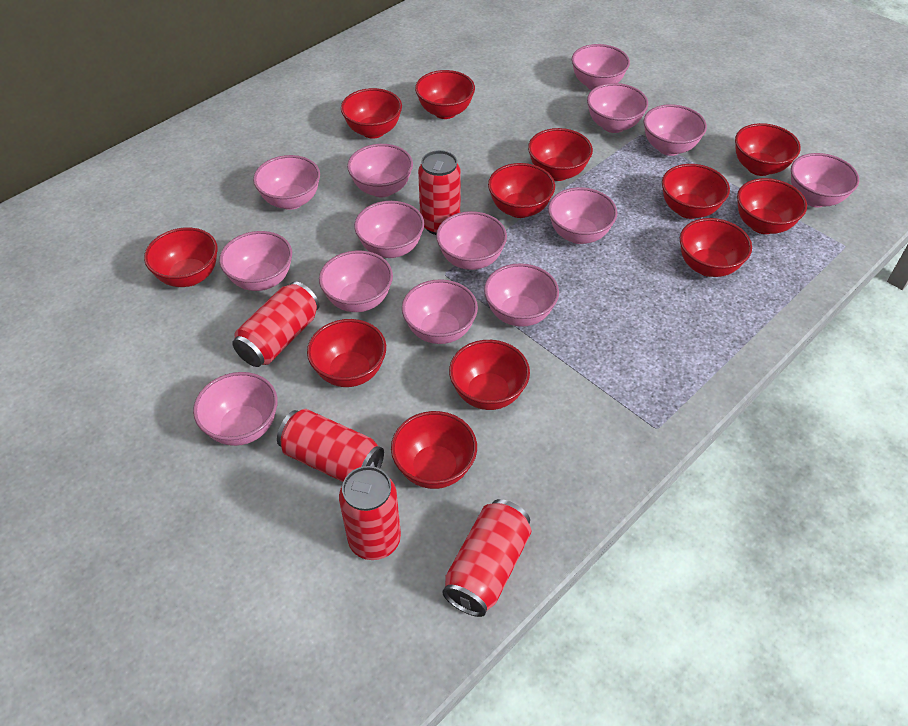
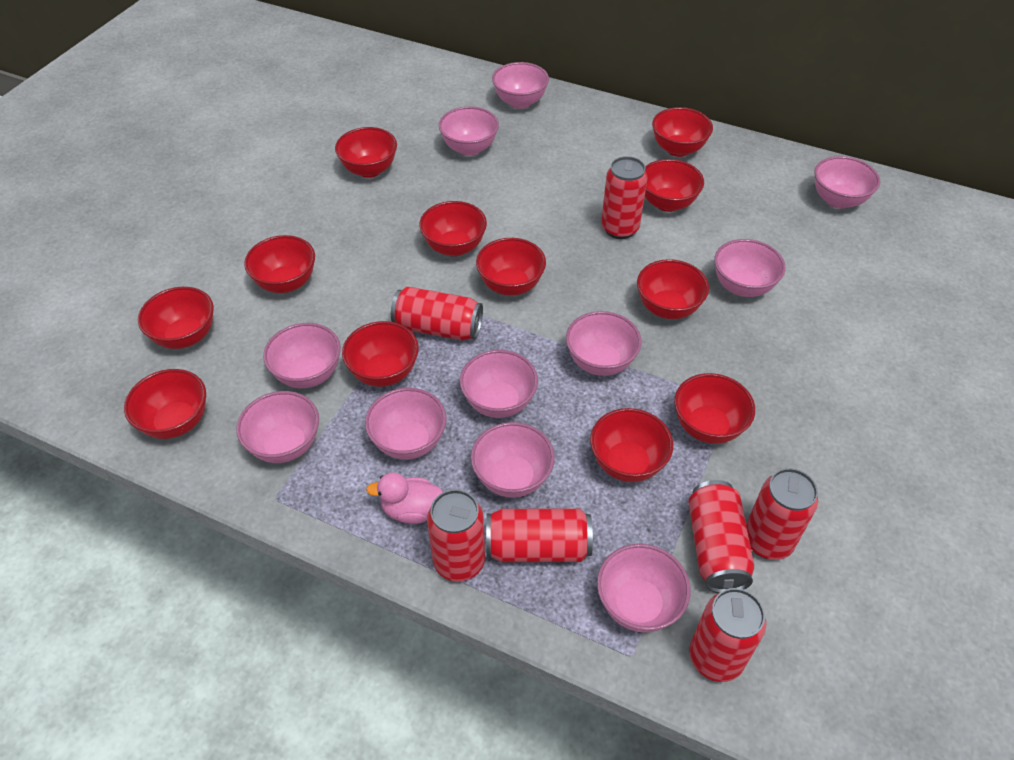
pink bowl: 14 -> 11
pink duck: 0 -> 1
red can: 5 -> 7

